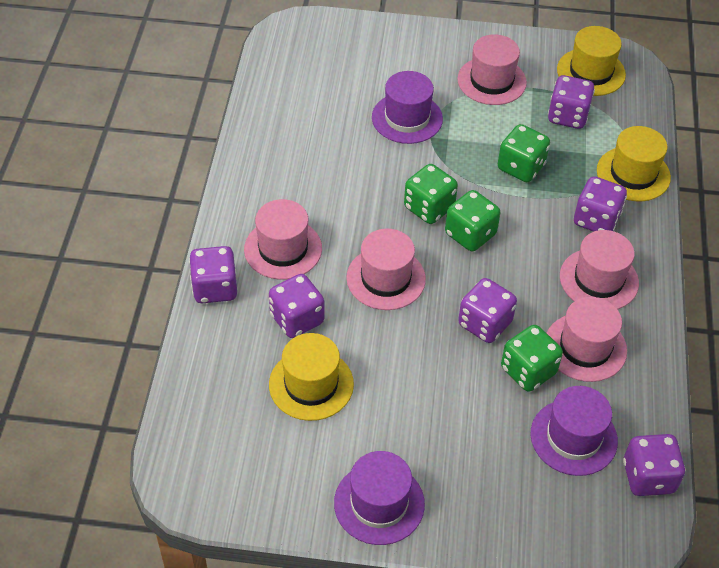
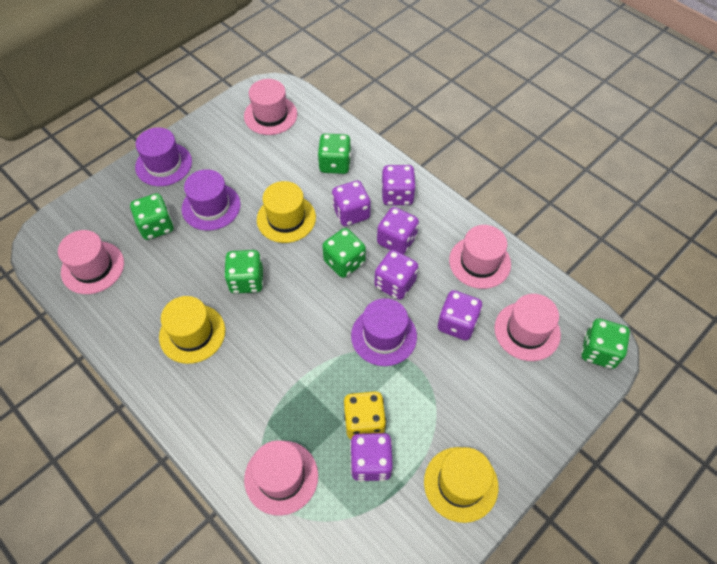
green dice: 4 -> 5
yellow dice: 0 -> 1

